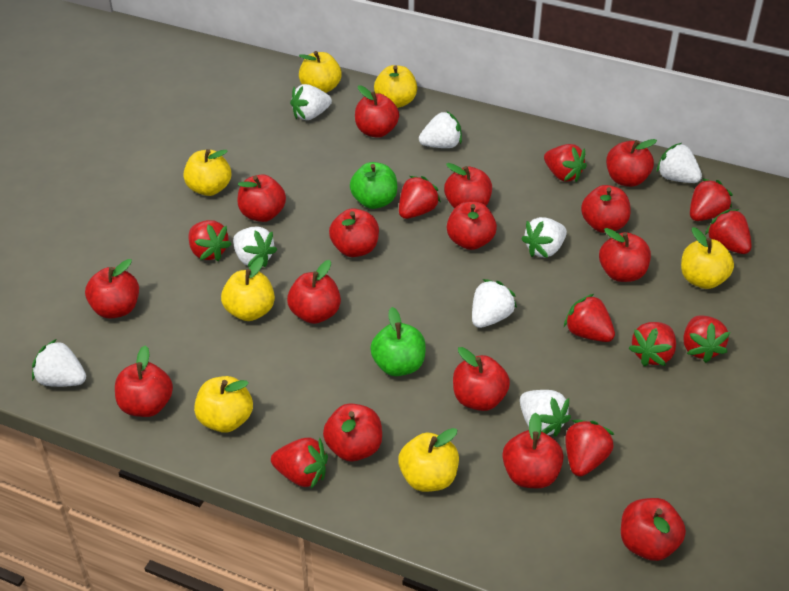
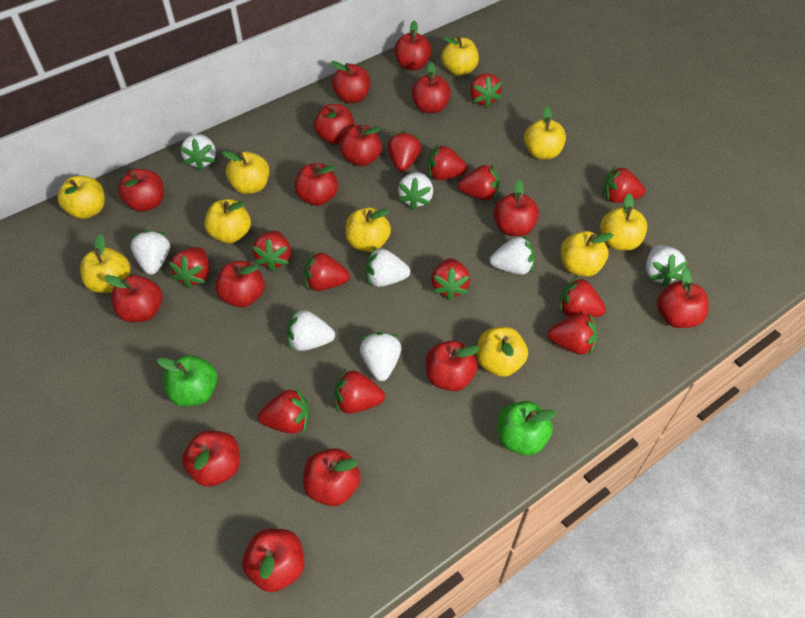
red strawberry: 10 -> 13
yellow apple: 7 -> 10

